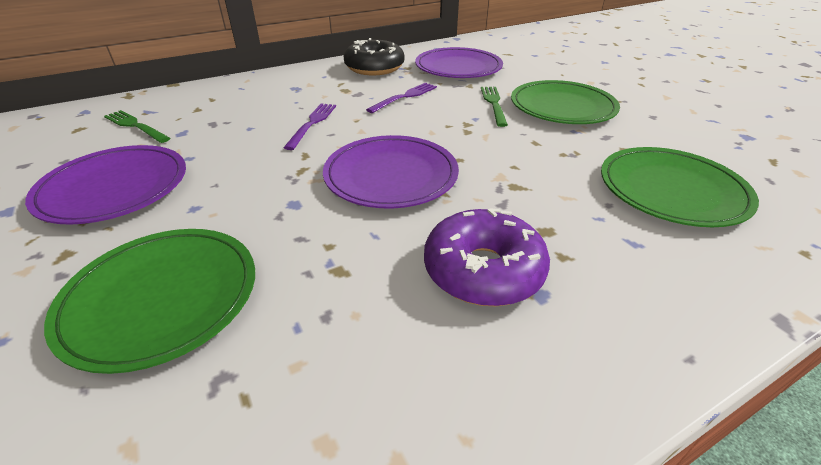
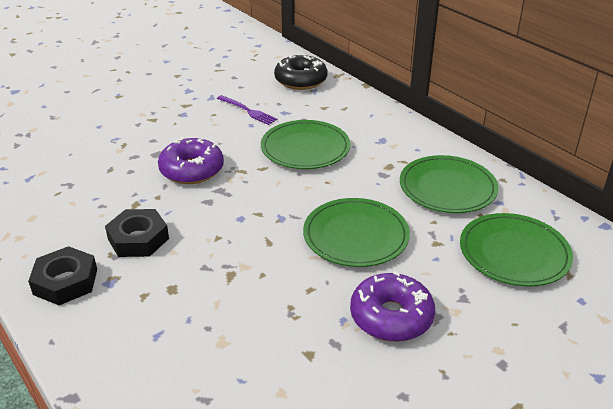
black nut: 0 -> 2
green fork: 2 -> 0
green plate: 3 -> 4
purple donut: 1 -> 2
purple fork: 2 -> 1
purple plate: 3 -> 0

